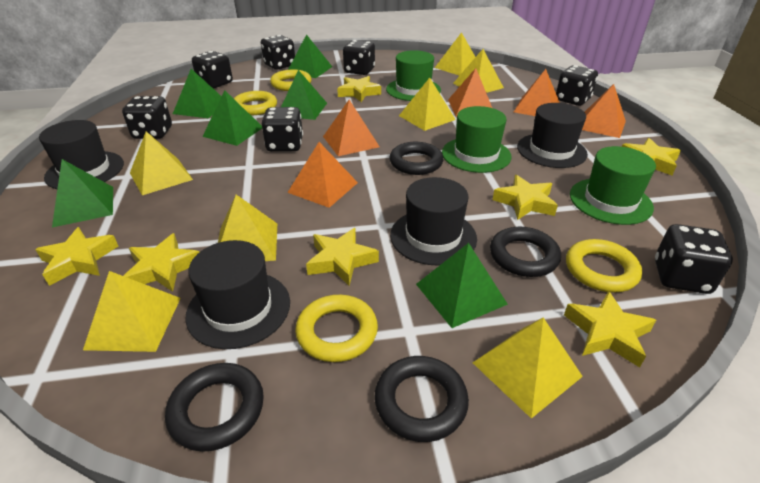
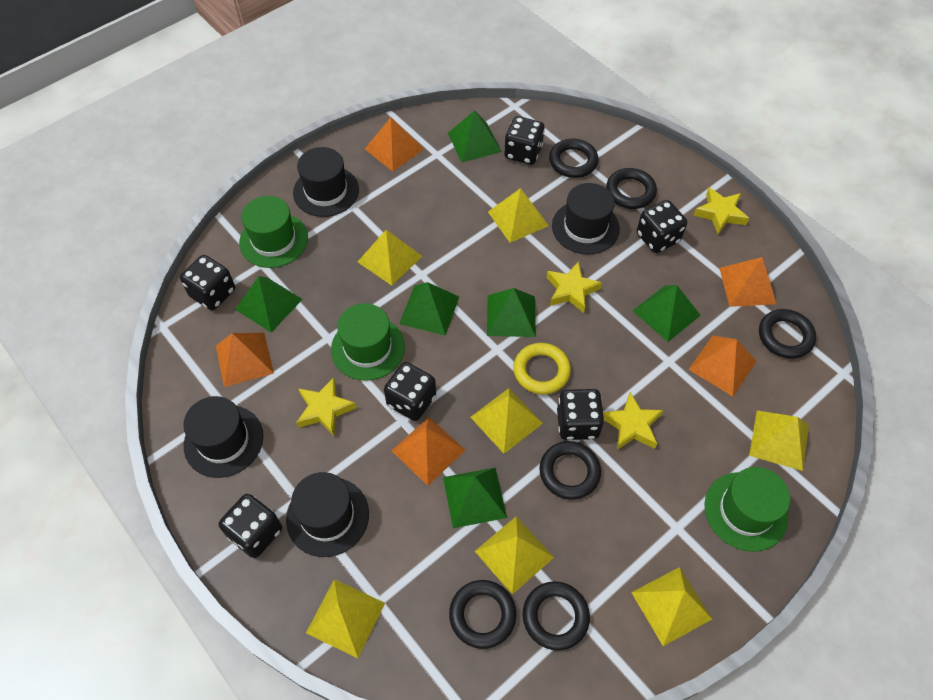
black dice: 7 -> 6
black ring: 4 -> 6
yellow ring: 4 -> 1
yellow star: 7 -> 4

